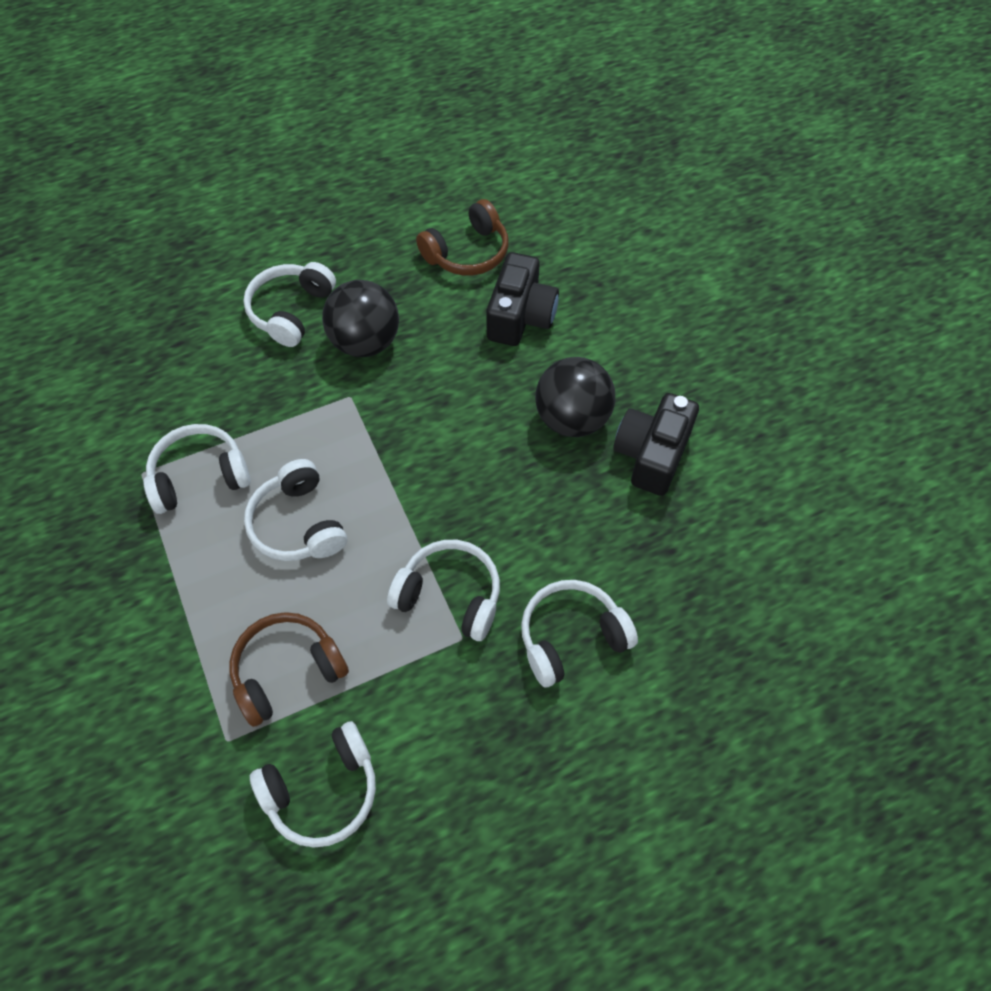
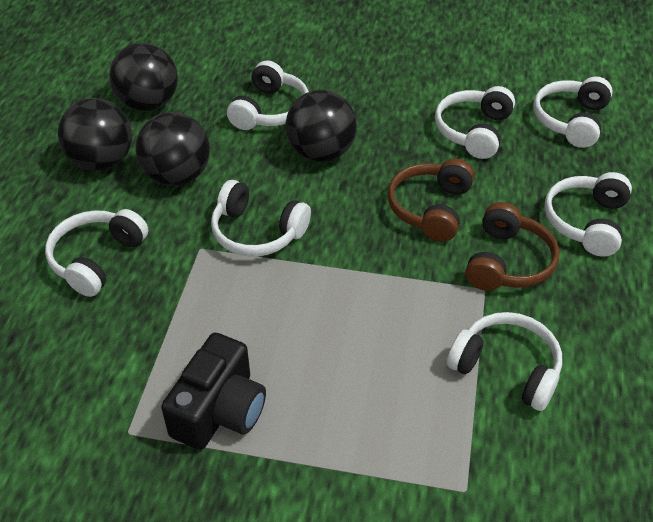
black ball: 2 -> 4
black camera: 2 -> 1
white headphones: 6 -> 7

